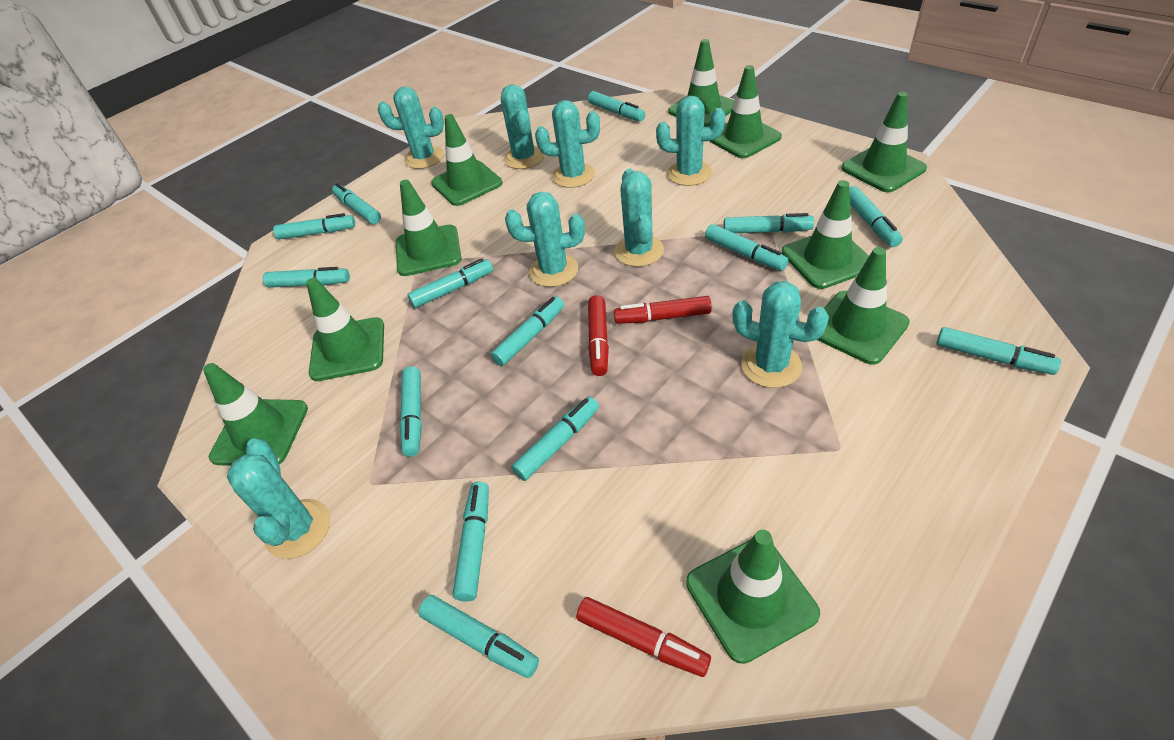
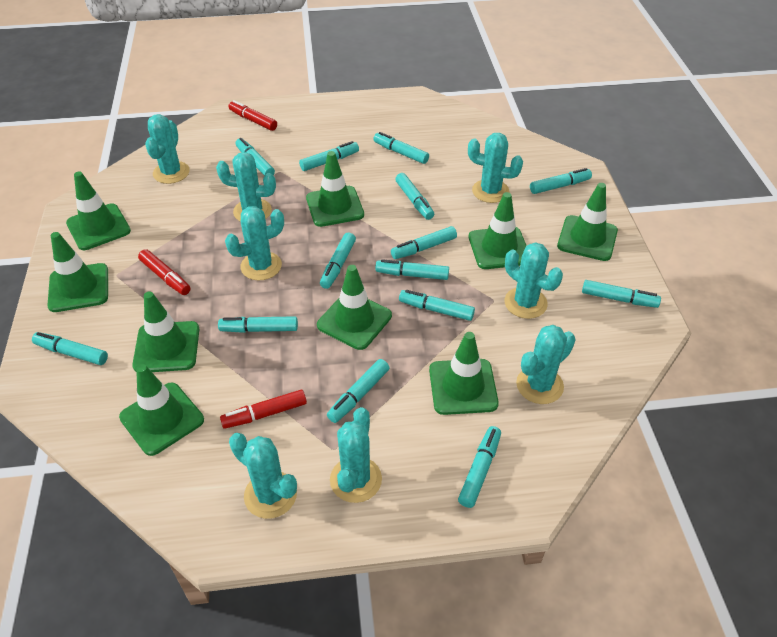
green traffic cone: 10 -> 9

